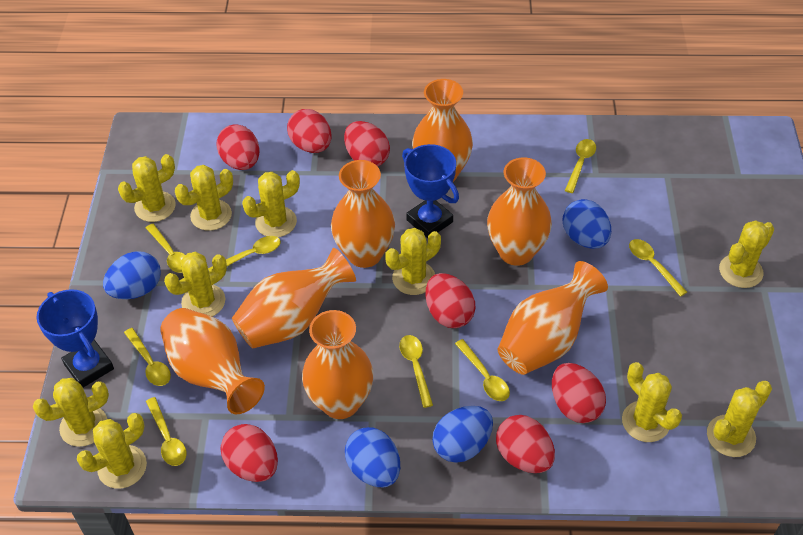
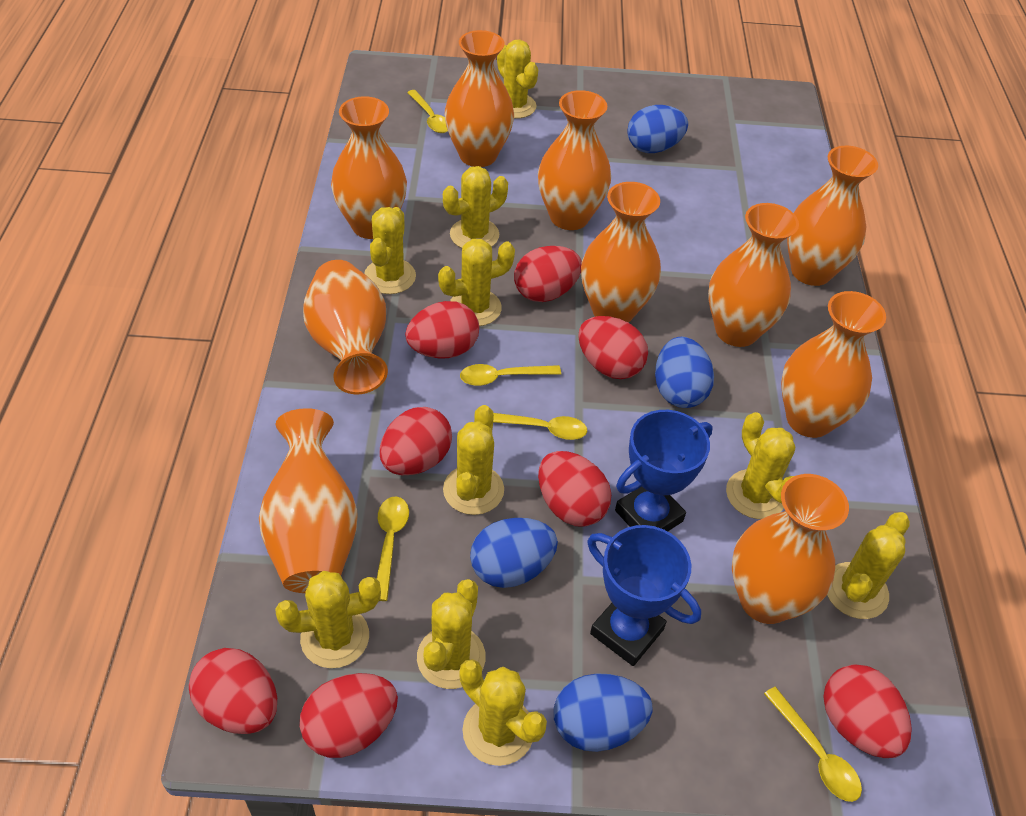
orange vase: 7 -> 10
red egg: 7 -> 8
yellow spoon: 8 -> 5

